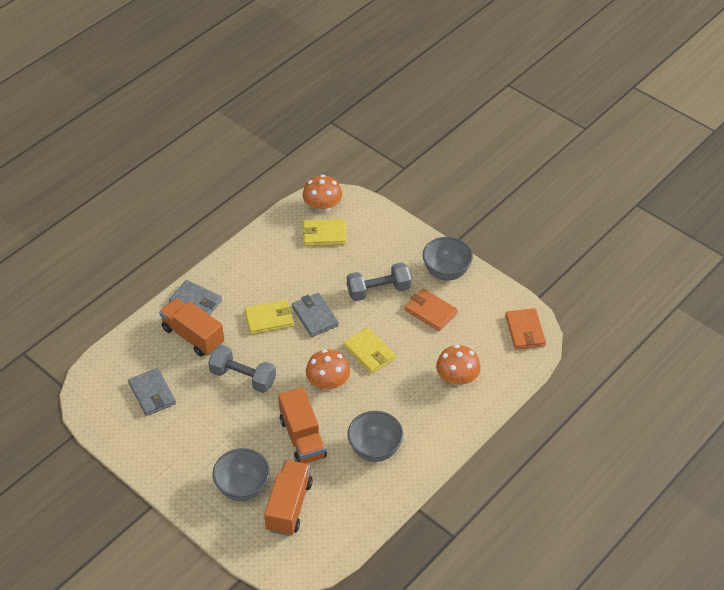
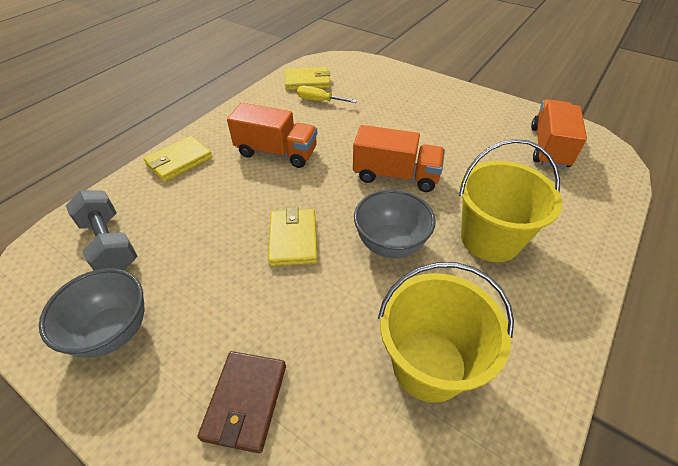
brown wallet: 0 -> 1
grey bowl: 3 -> 2
grey dumbbell: 2 -> 1
grey wallet: 3 -> 0
orange mushroom: 3 -> 0
orange wallet: 2 -> 0
yellow bucket: 0 -> 2
yellow screwdriver: 0 -> 1

